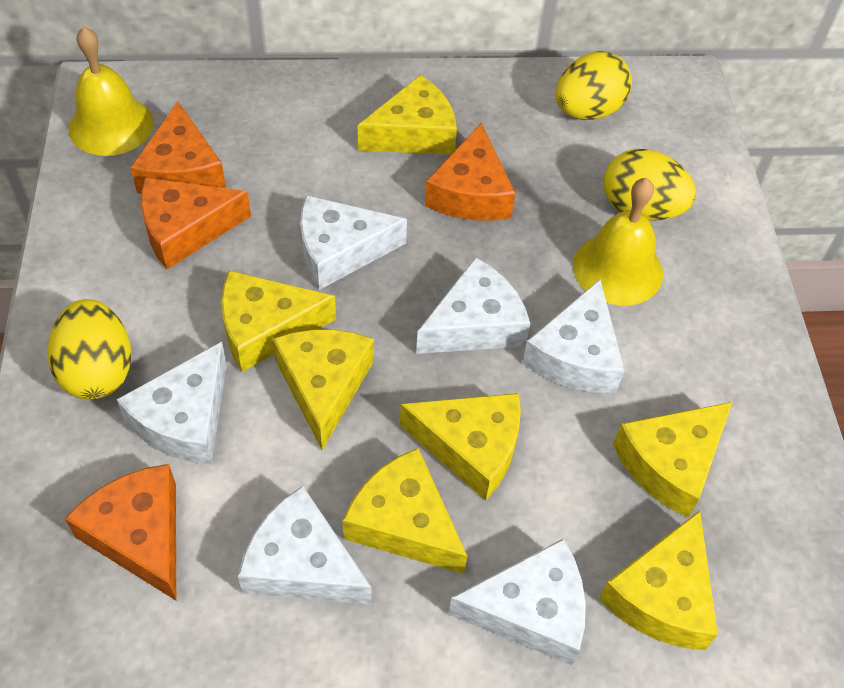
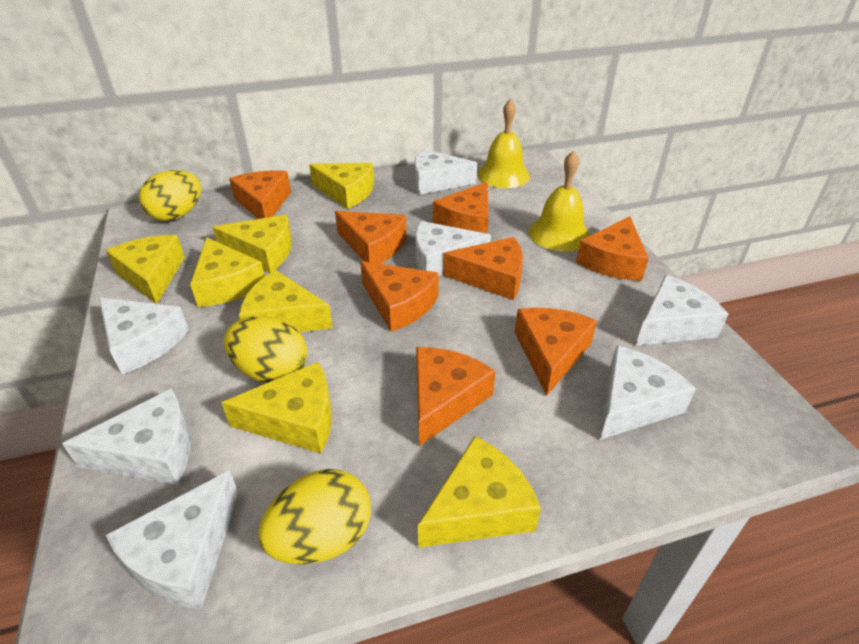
orange cheese: 4 -> 8
white cheese: 6 -> 7

